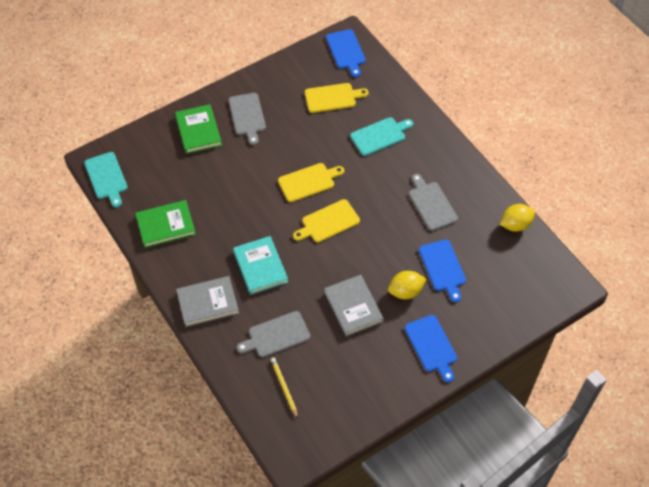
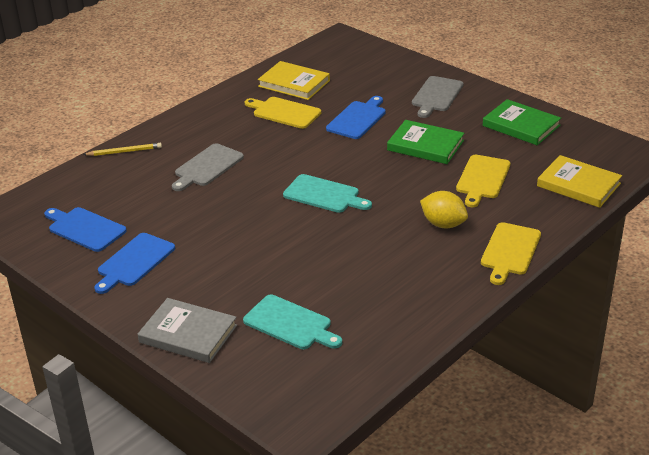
grey book: 2 -> 1
grey cutting board: 3 -> 2
turquoise book: 1 -> 0
yellow book: 0 -> 2
yellow lemon: 2 -> 1

